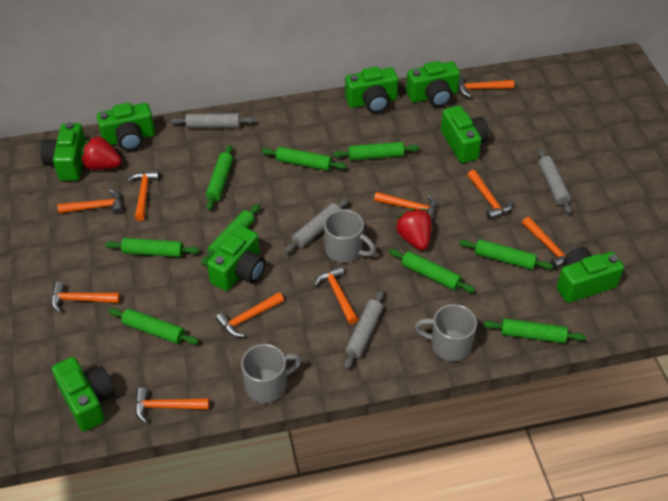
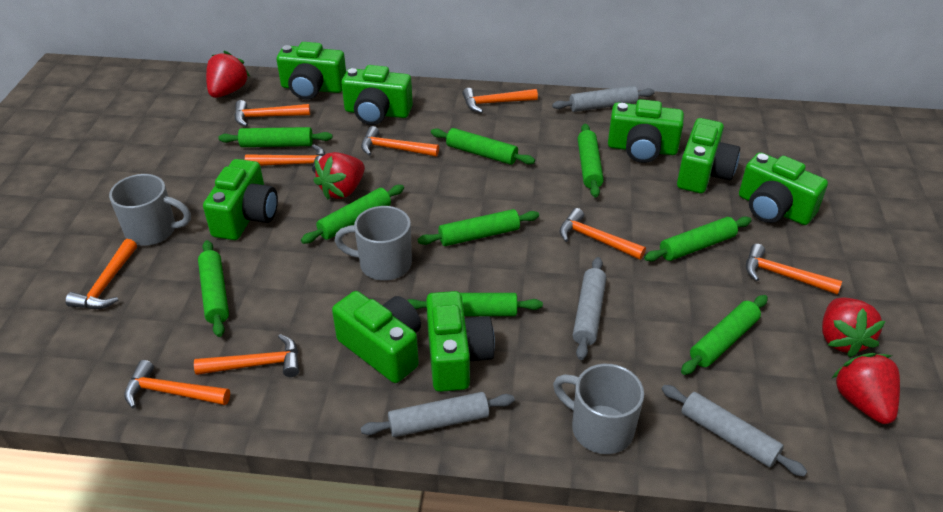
orange hammer: 10 -> 9
red strawberry: 2 -> 4

